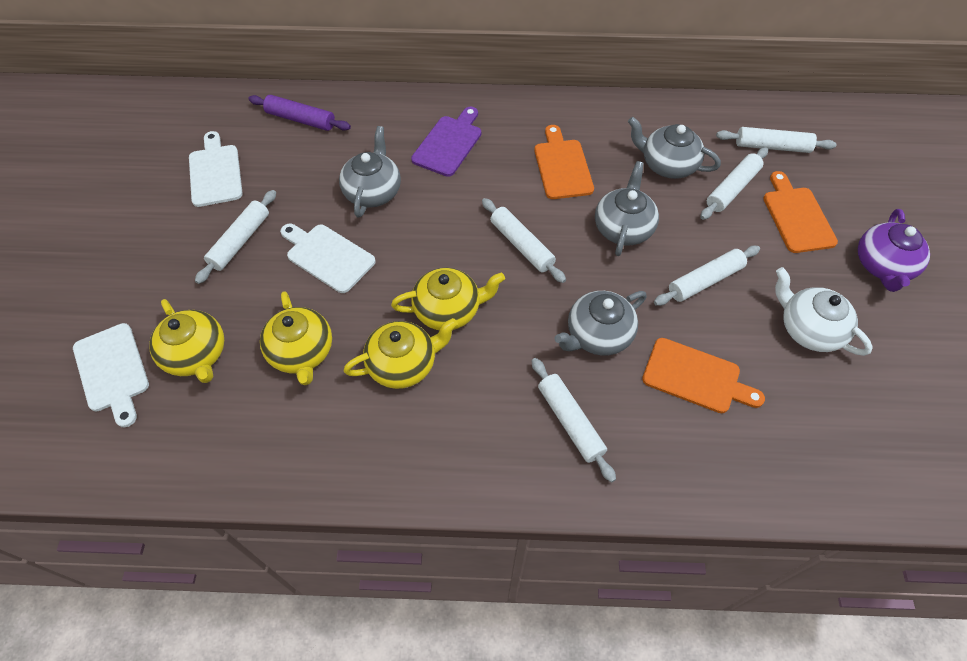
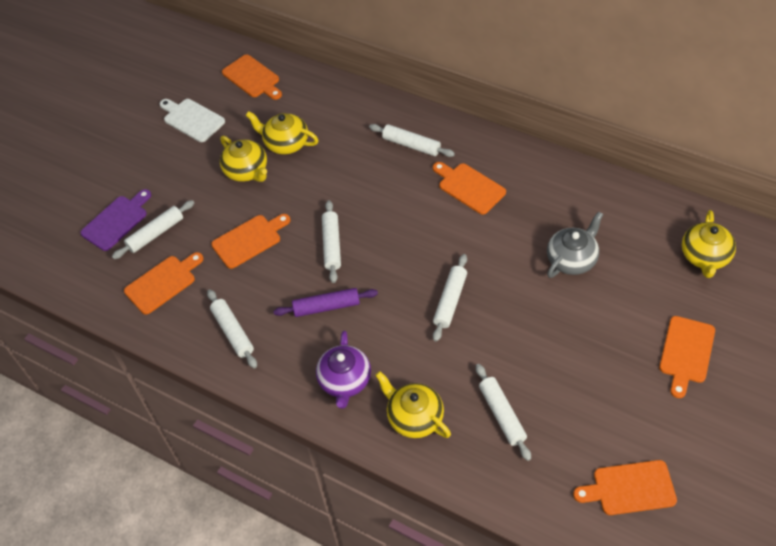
grey teapot: 4 -> 1
orange cutting board: 3 -> 6
white cutting board: 3 -> 1
white teapot: 1 -> 0

